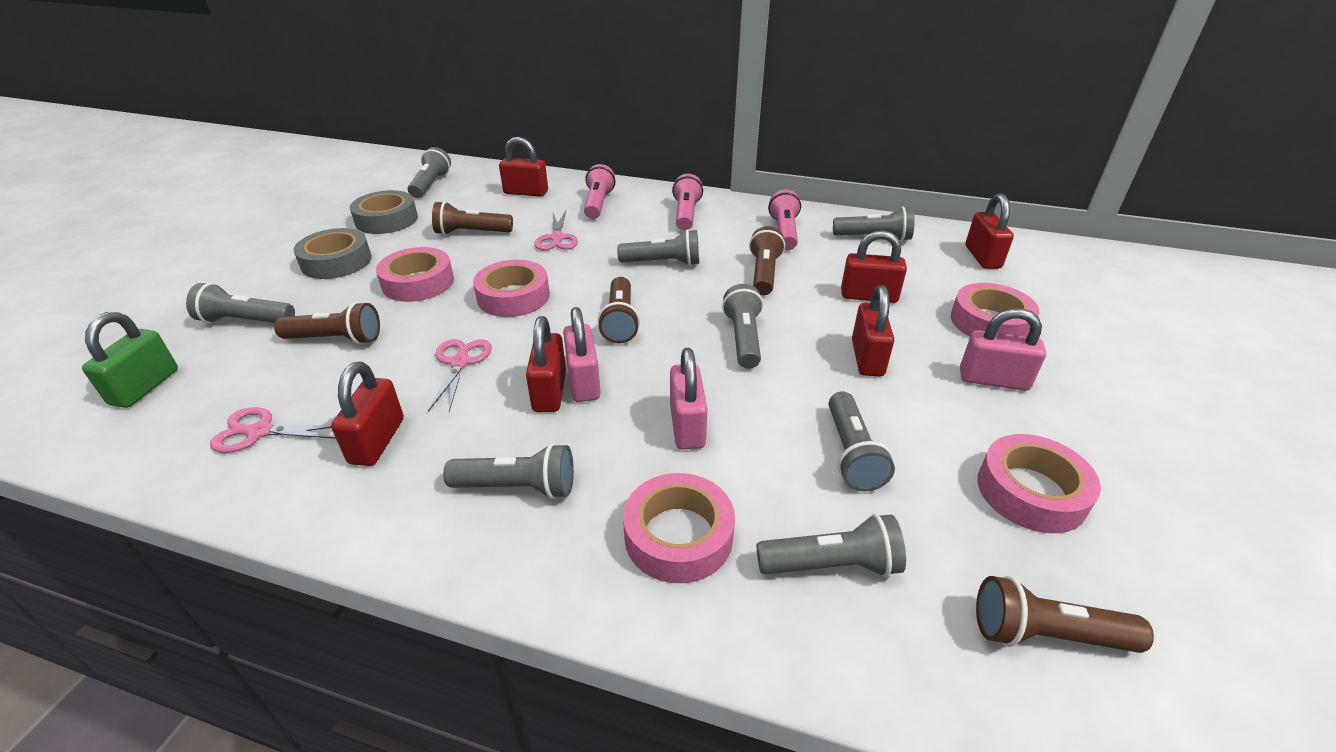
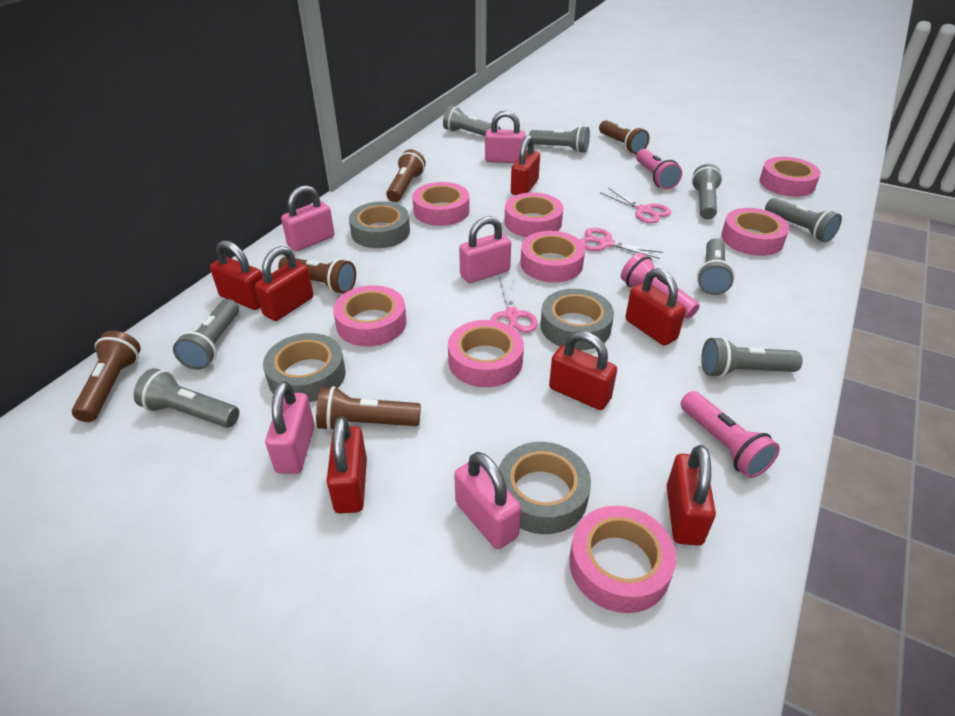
green padlock: 1 -> 0
grey tape: 2 -> 4
pink padlock: 3 -> 5
pink tape: 5 -> 8
red padlock: 6 -> 7

